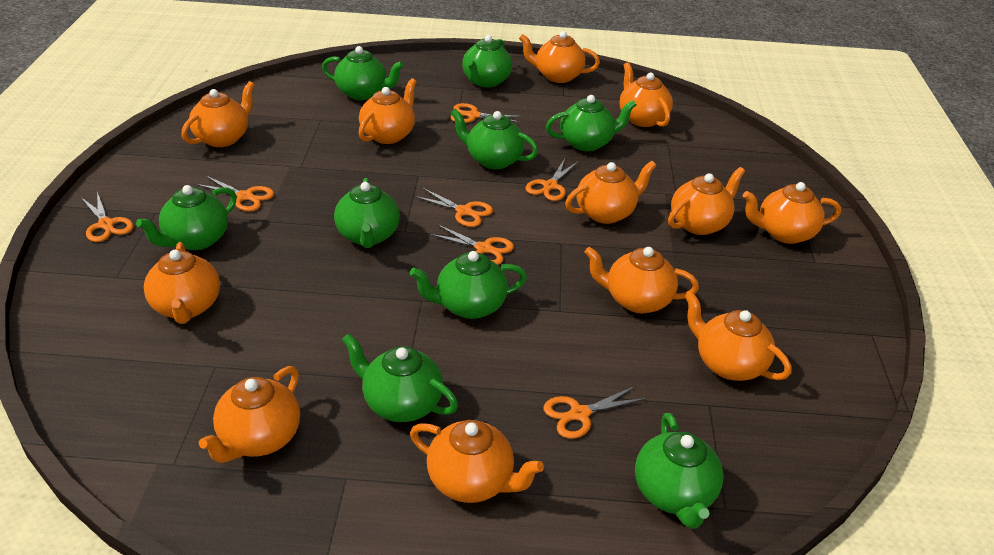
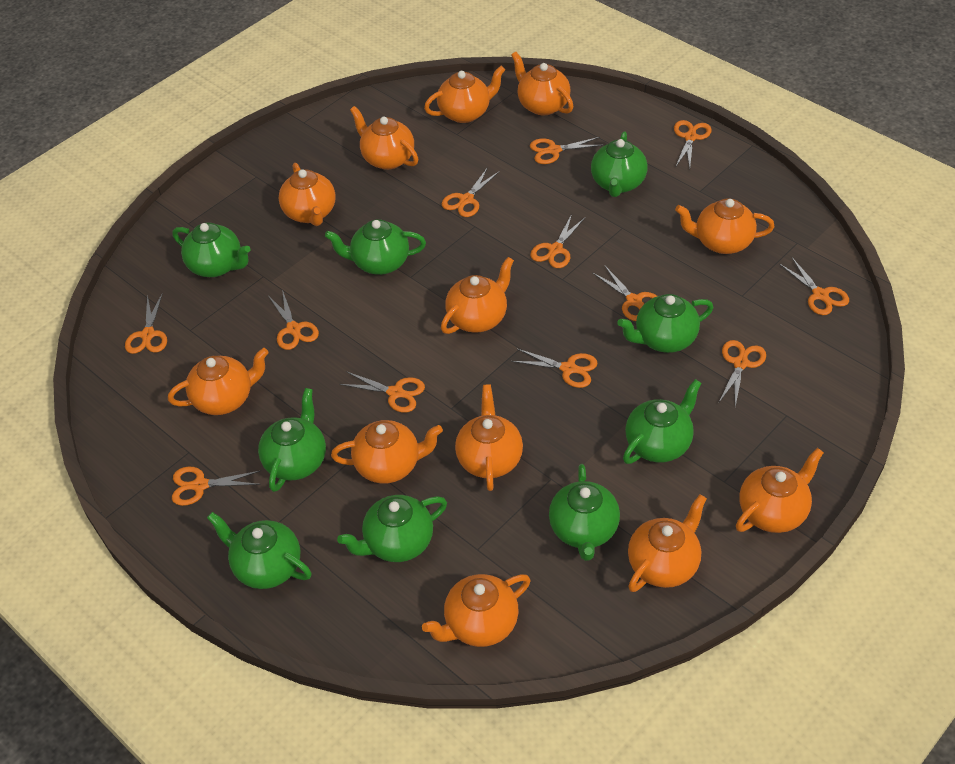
orange scissors: 7 -> 12

